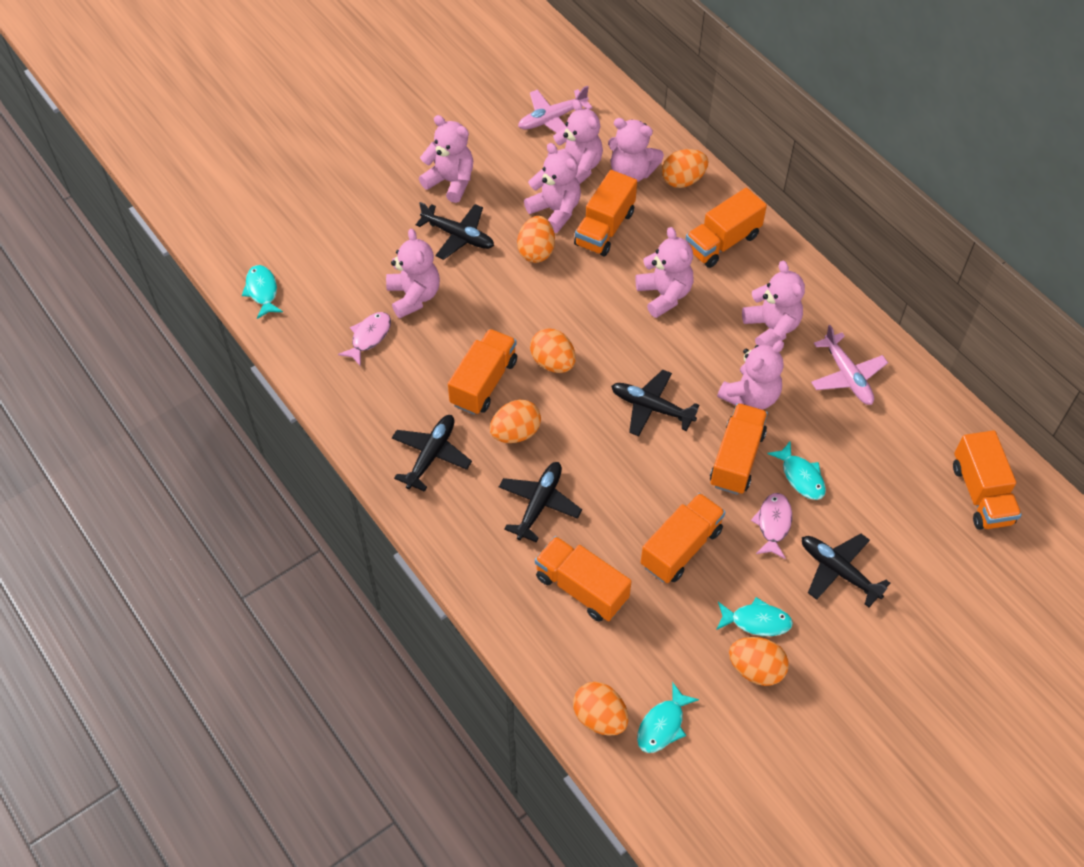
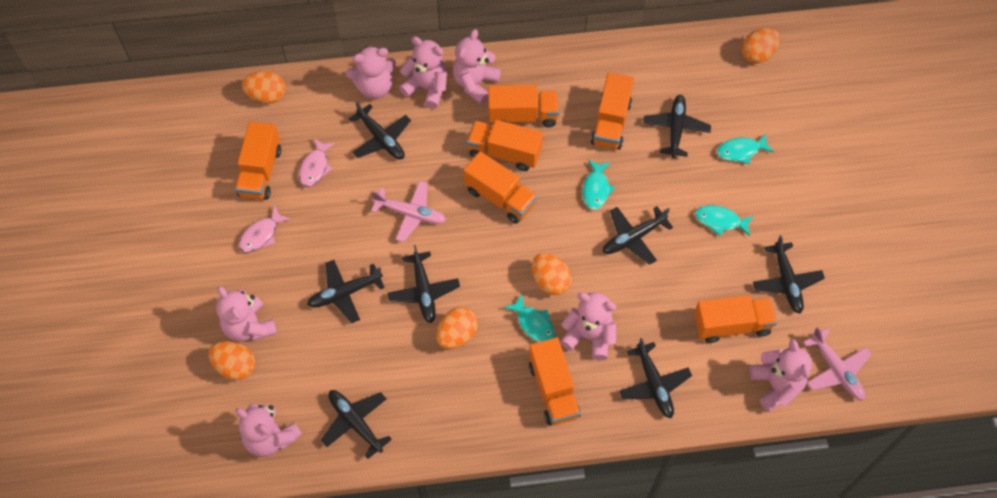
black plane: 5 -> 8
orange egg: 6 -> 5
pink teddy bear: 8 -> 7

